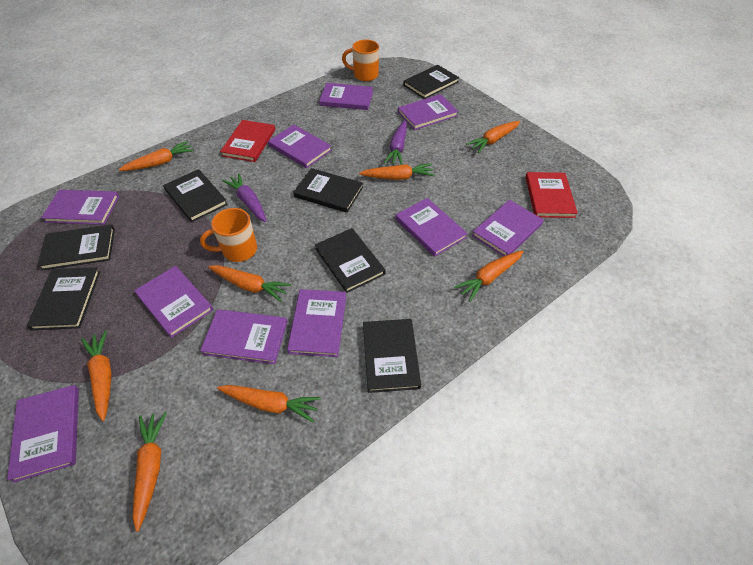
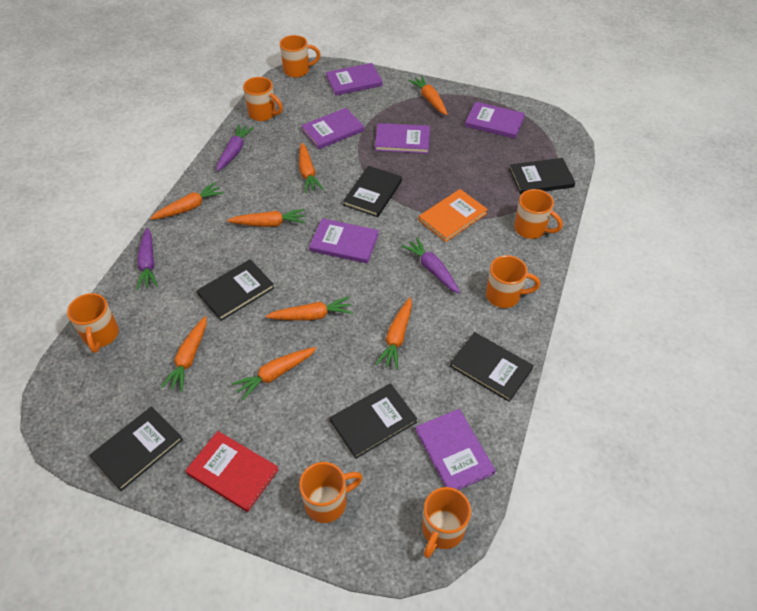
black book: 7 -> 6
orange book: 0 -> 1
orange mug: 2 -> 7
purple book: 10 -> 6
purple carrot: 2 -> 3
red book: 2 -> 1

